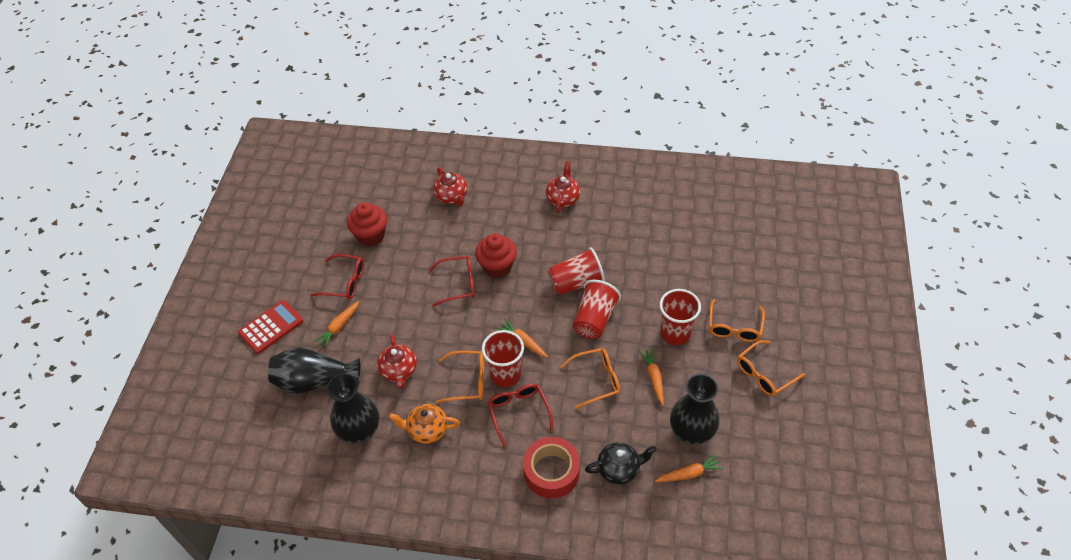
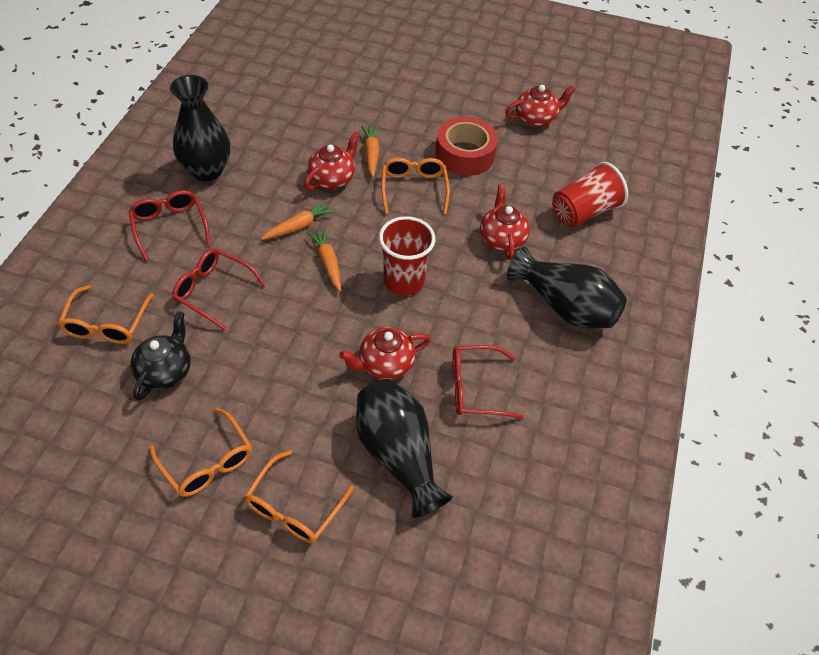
orange carrot: 4 -> 3
orange teapot: 1 -> 0
red calculator: 1 -> 0
red cup: 4 -> 2
red cupcake: 2 -> 0
red teapot: 3 -> 4

